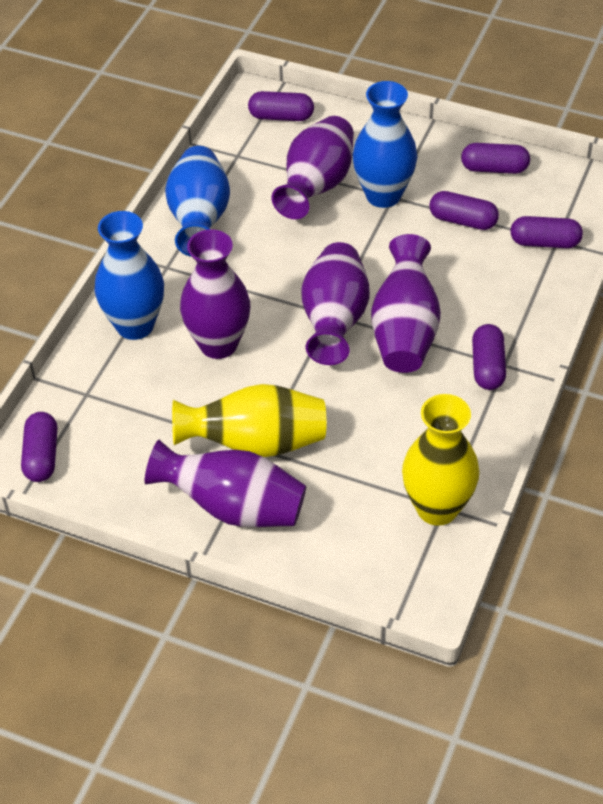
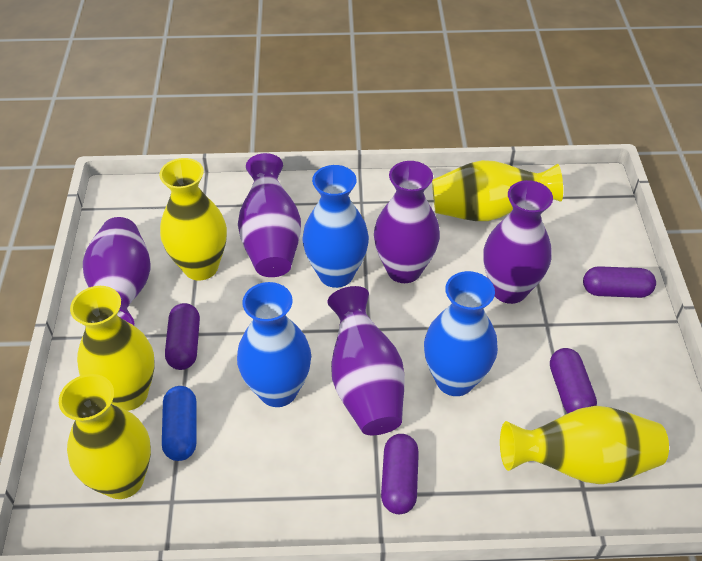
blue capsule: 0 -> 1
purple capsule: 6 -> 4
yellow vase: 2 -> 5

